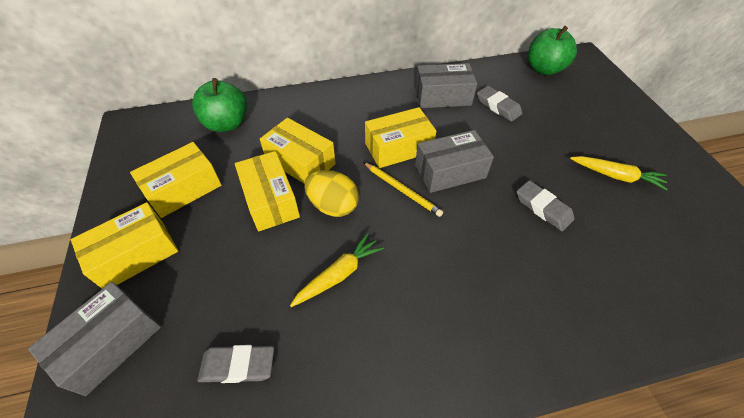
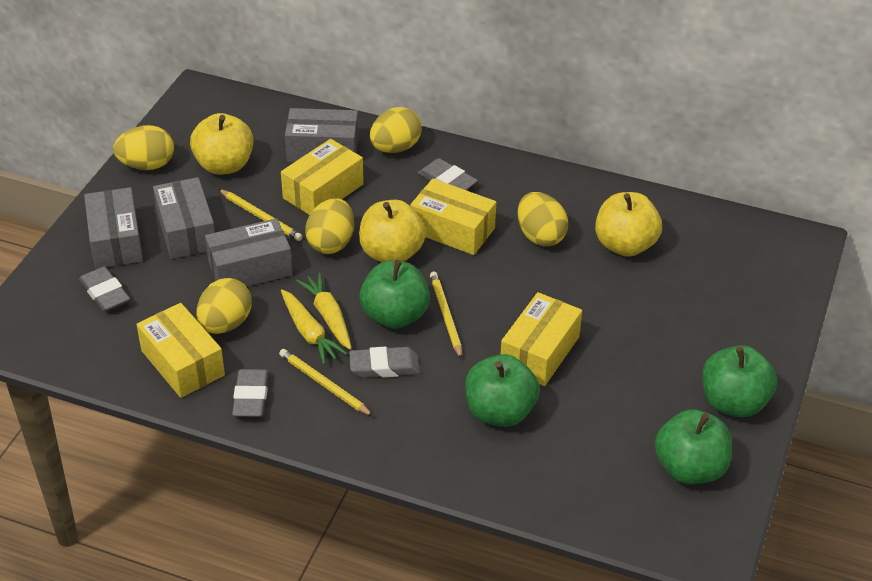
green apple: 2 -> 4
grey box: 3 -> 4
grey eraser: 3 -> 4
yellow apple: 0 -> 3
yellow box: 5 -> 4
yellow egg: 1 -> 5
yellow pencil: 1 -> 3

